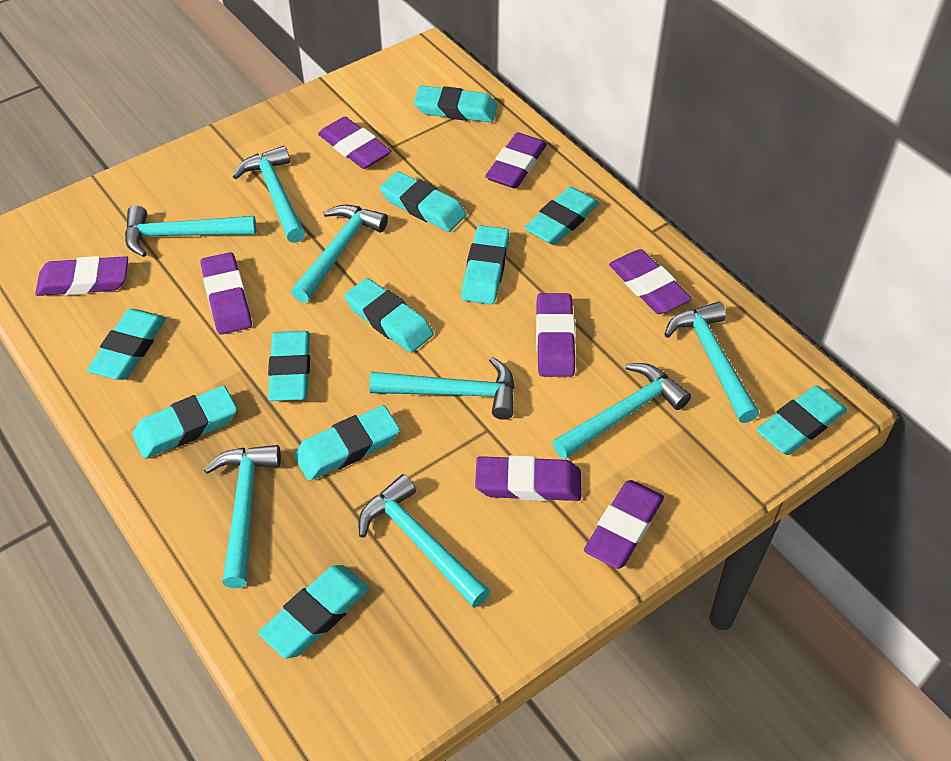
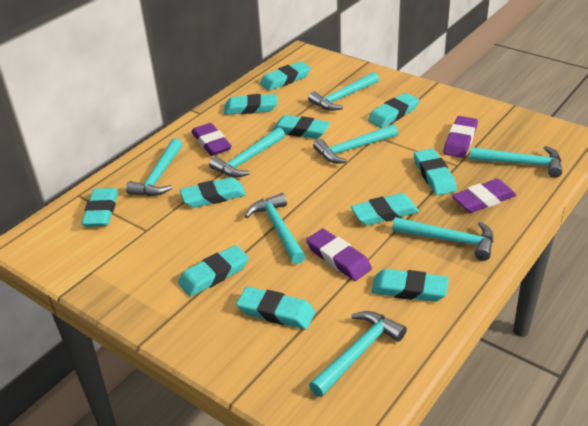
purple eraser: 8 -> 4

